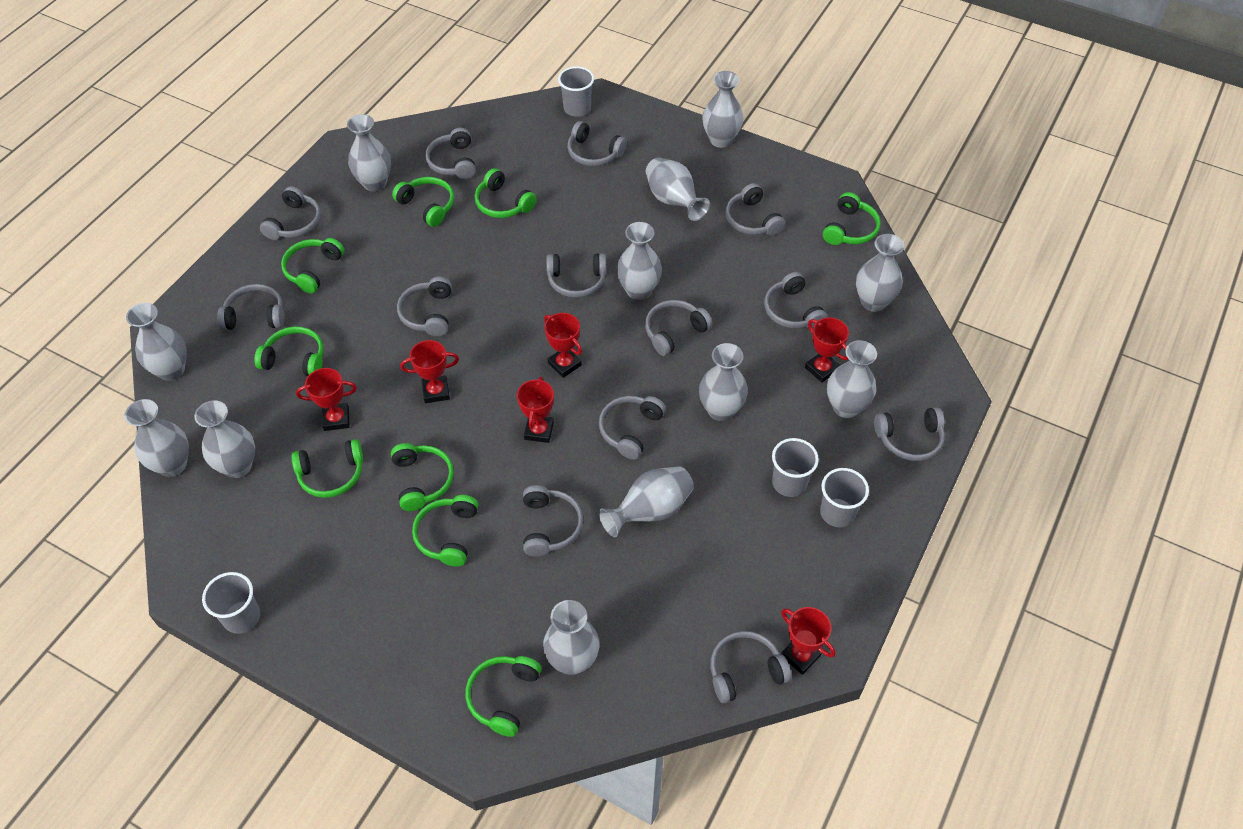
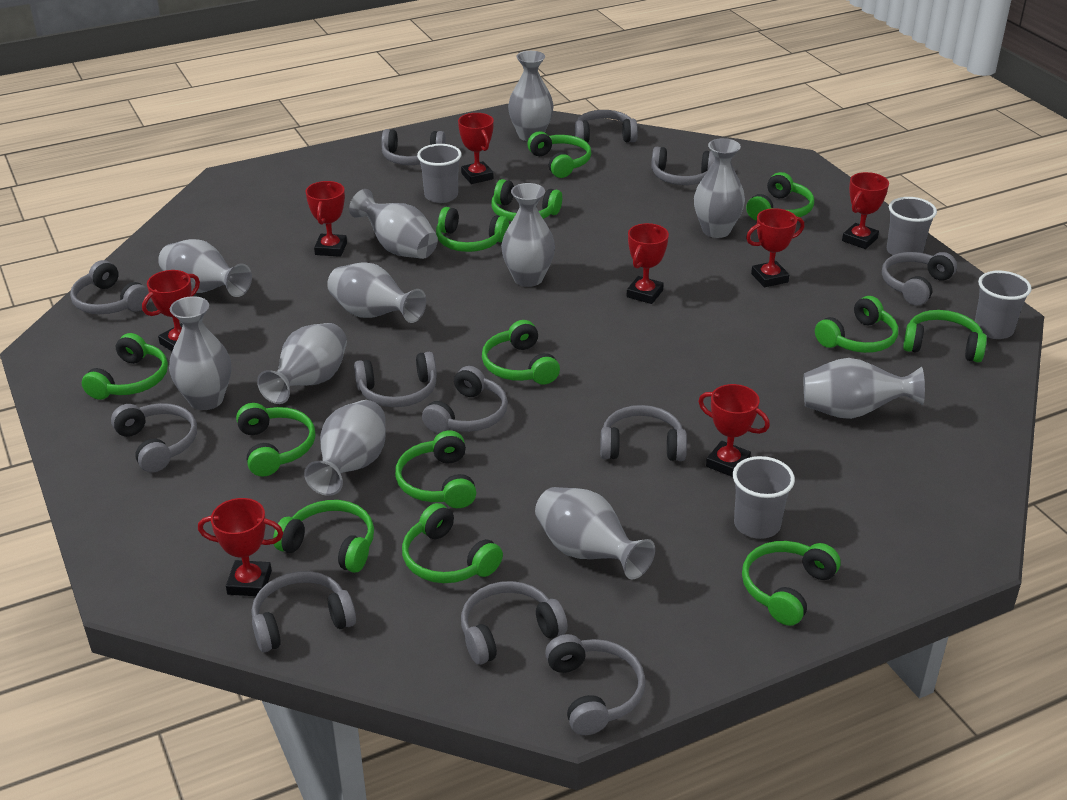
green headphones: 9 -> 13
grey headphones: 13 -> 12
grey vase: 12 -> 11
red trophy: 6 -> 8

